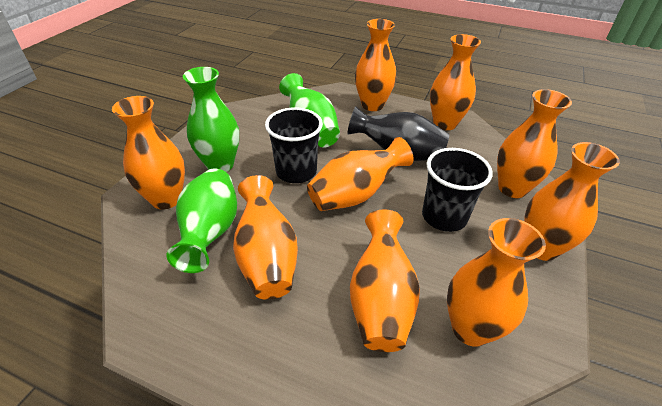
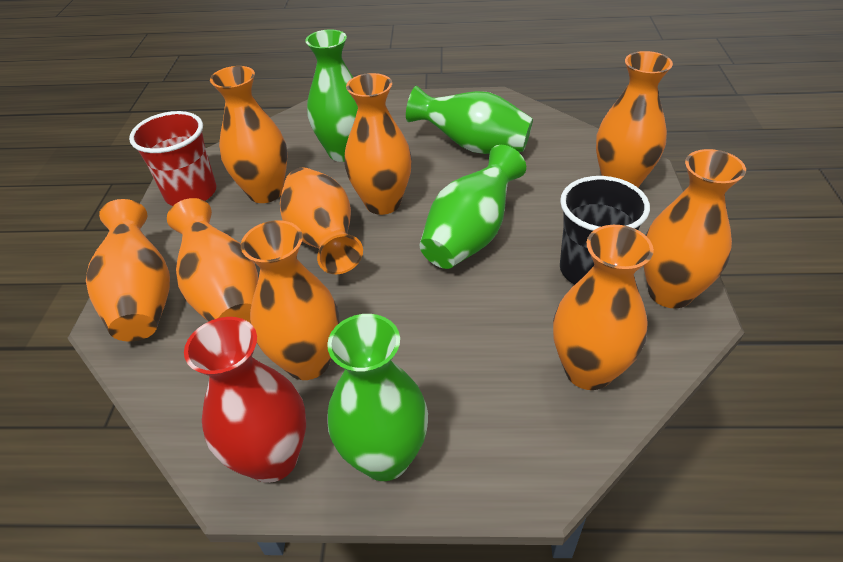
black cup: 2 -> 1
black vase: 1 -> 0
green vase: 3 -> 4
red cup: 0 -> 1
red vase: 0 -> 1

